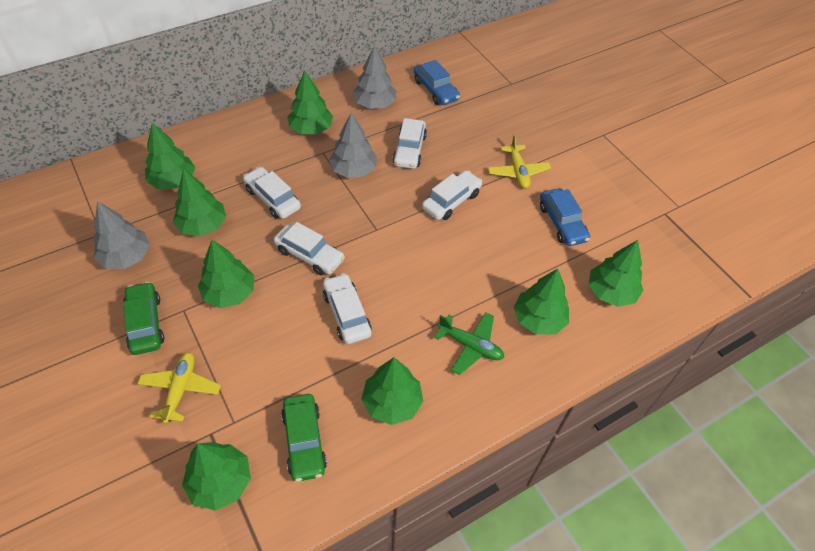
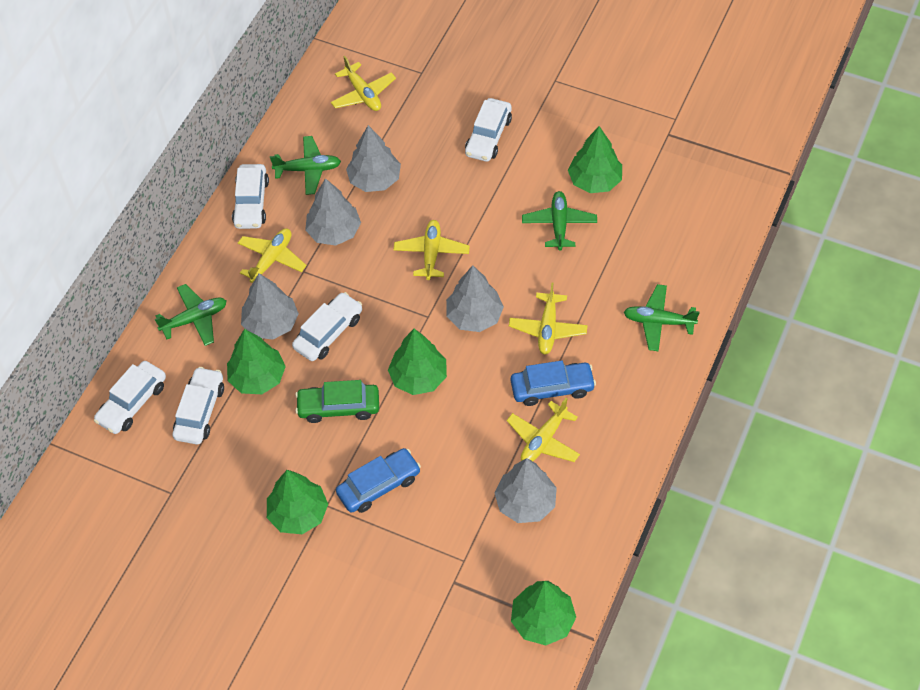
green car: 2 -> 1
green plane: 1 -> 4
green tree: 8 -> 5
grey tree: 3 -> 5
yellow plane: 2 -> 5

